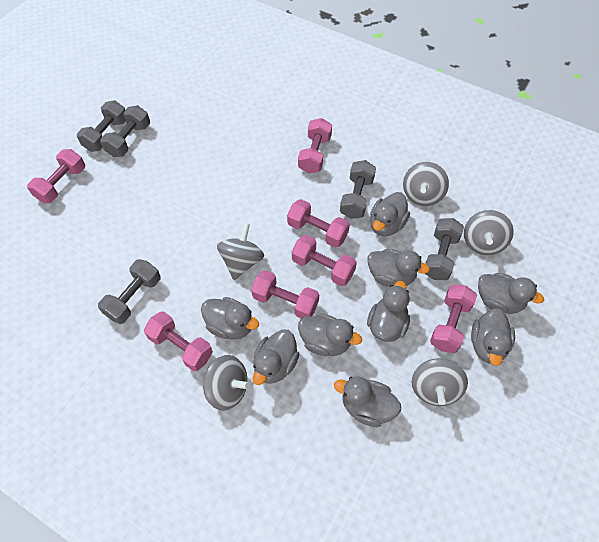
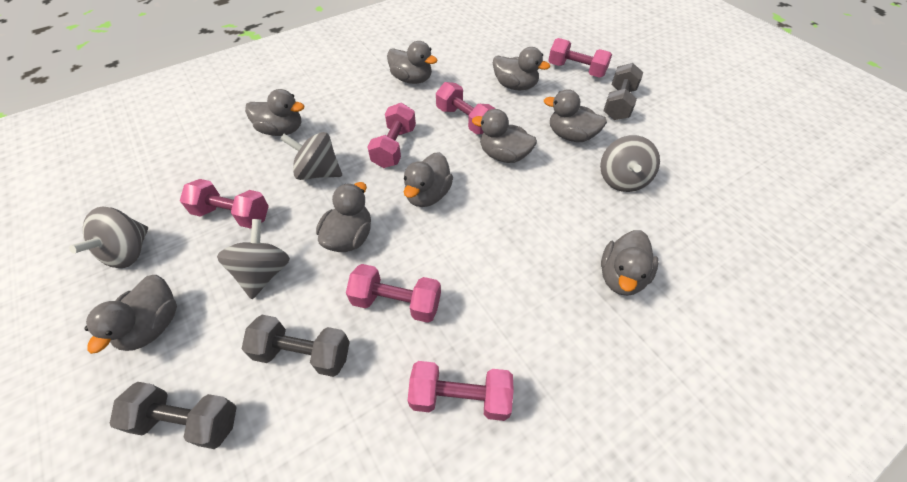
grey dumbbell: 5 -> 3
grey spinning top: 5 -> 4
pink dumbbell: 7 -> 6

